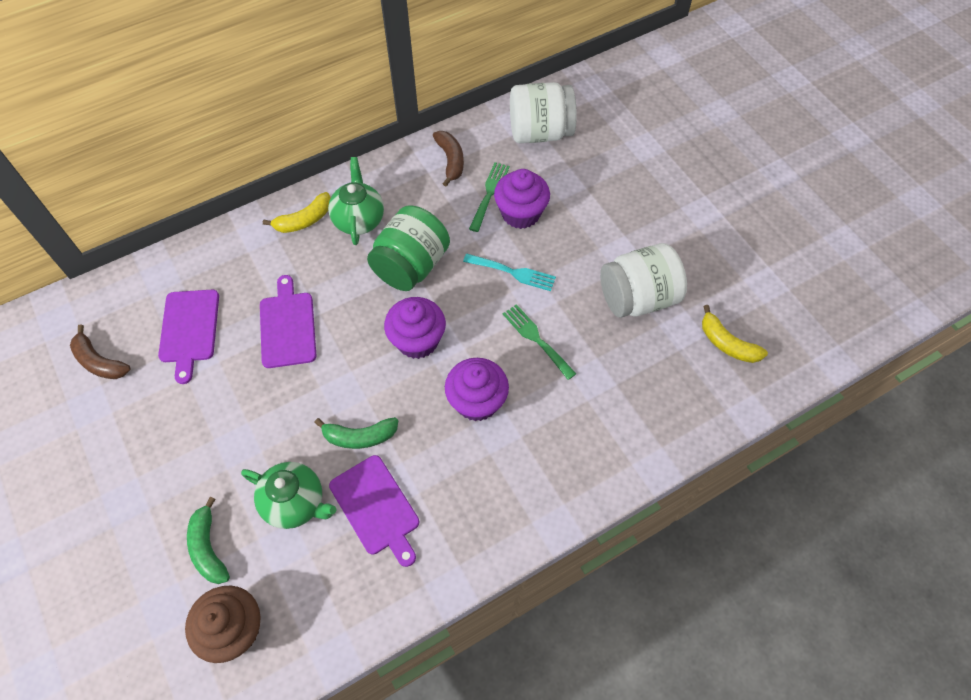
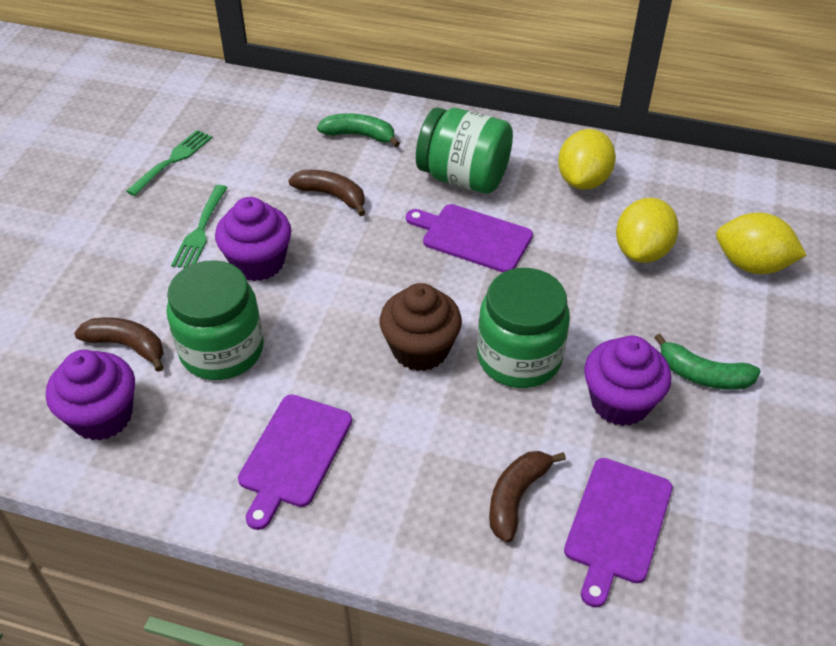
brown banana: 2 -> 3
green jar: 1 -> 3
green teapot: 2 -> 0
turquoise fork: 1 -> 0
white jar: 2 -> 0
yellow banana: 2 -> 0
yellow lemon: 0 -> 3

